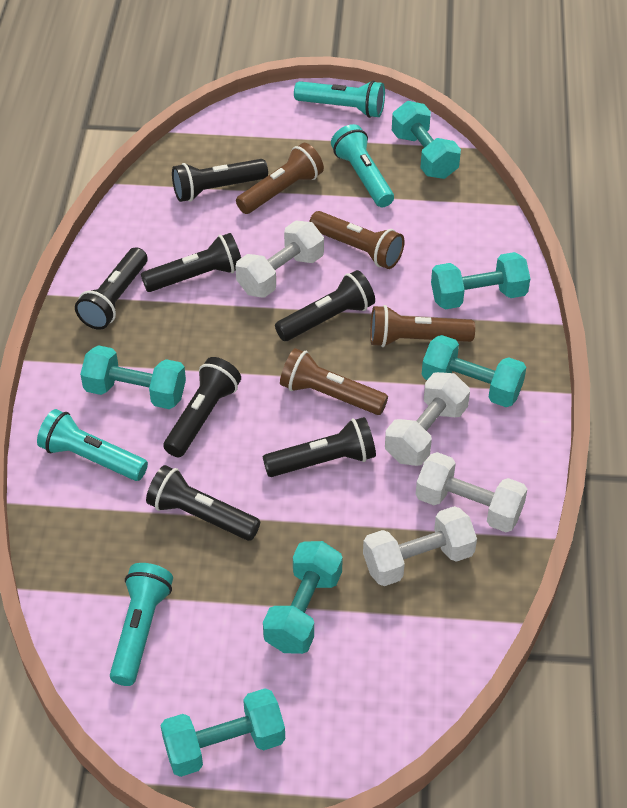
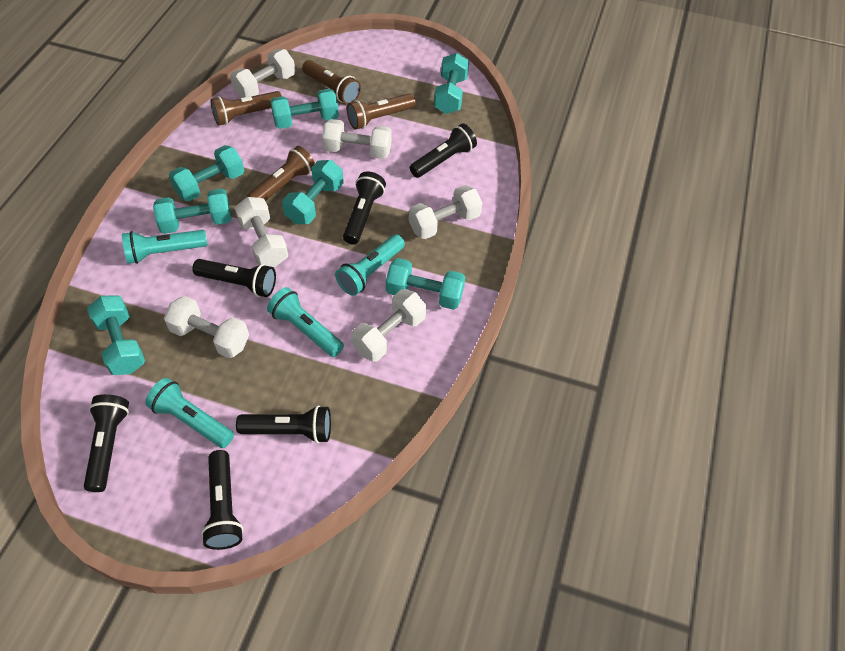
black flashlight: 7 -> 6
turquoise dumbbell: 6 -> 7
white dumbbell: 4 -> 6

